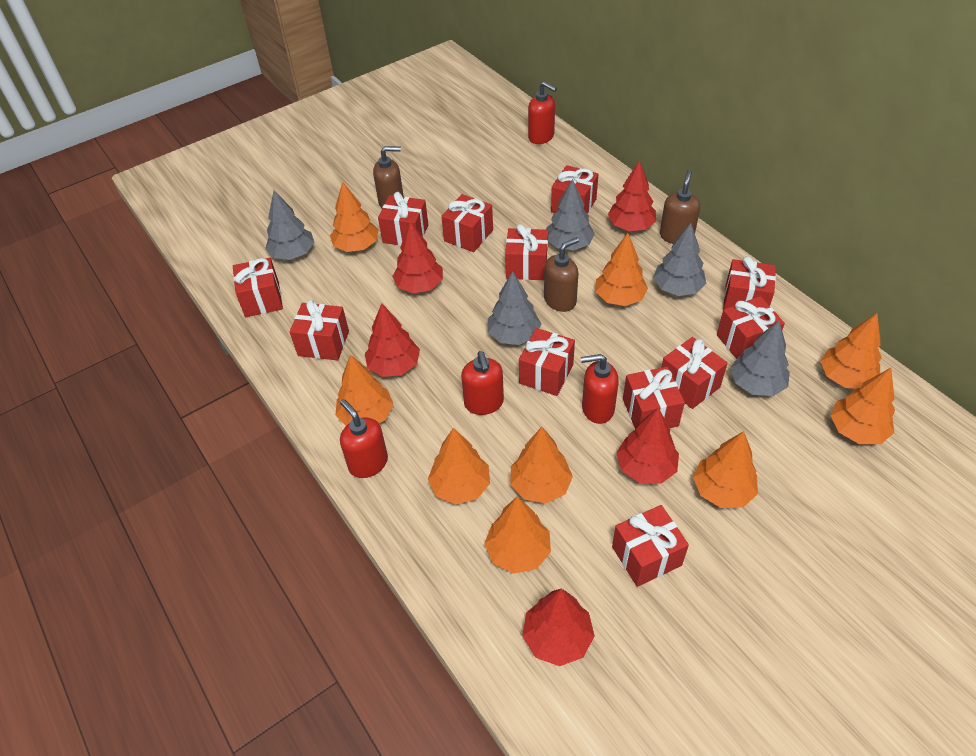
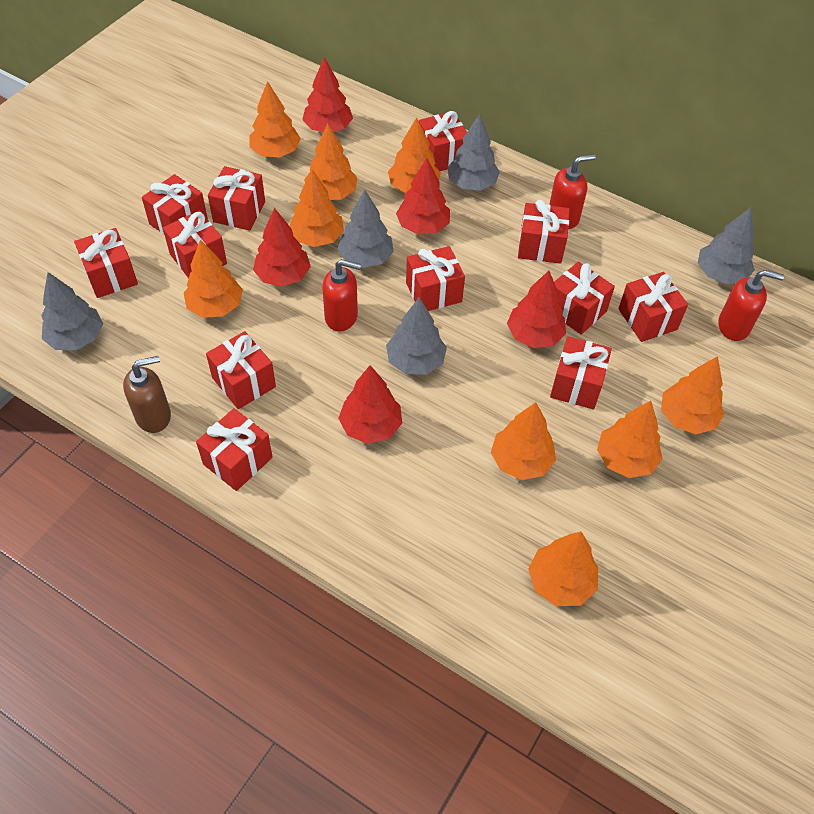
brown soap dispenser: 3 -> 1
red soap dispenser: 4 -> 3

